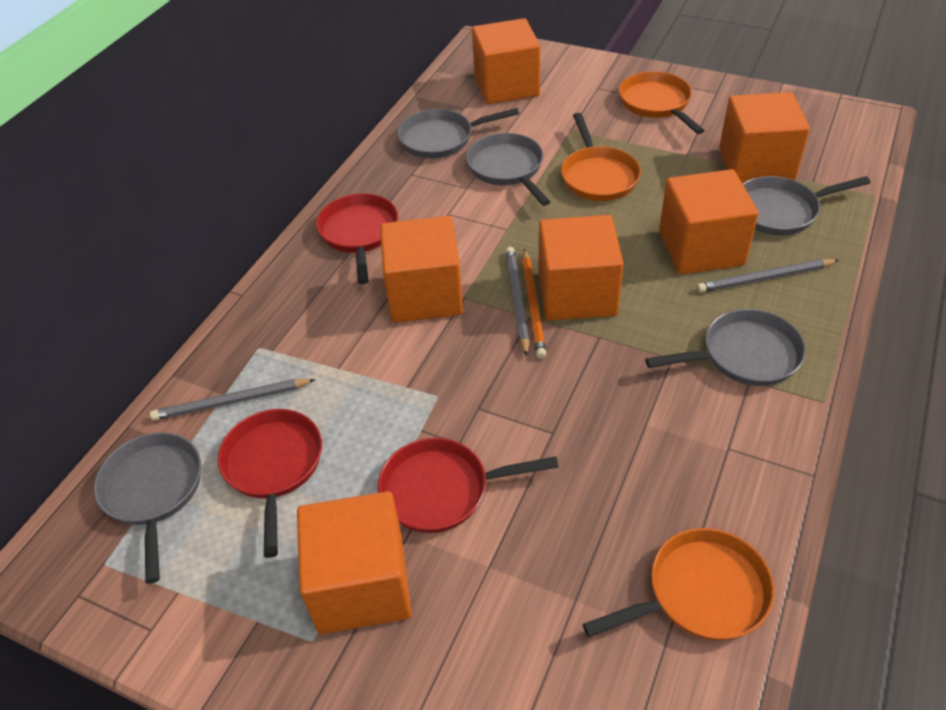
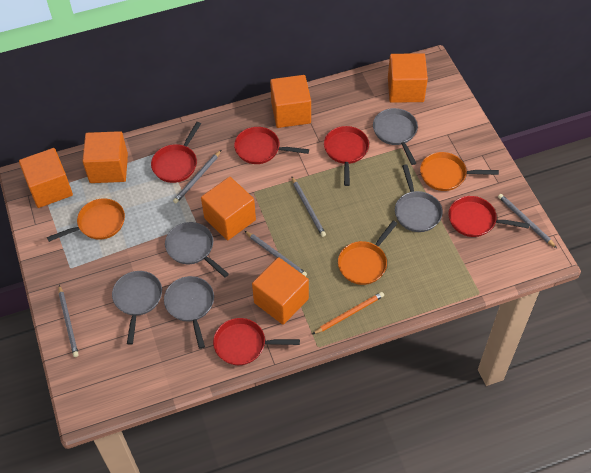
grey pencil: 3 -> 5
red pan: 3 -> 5

